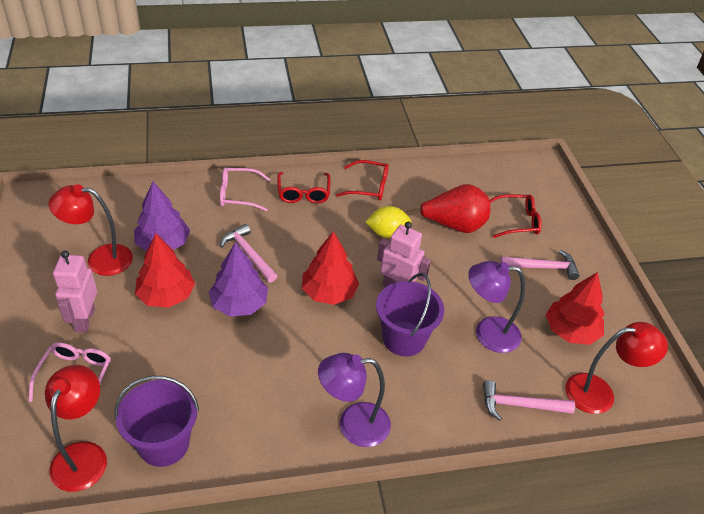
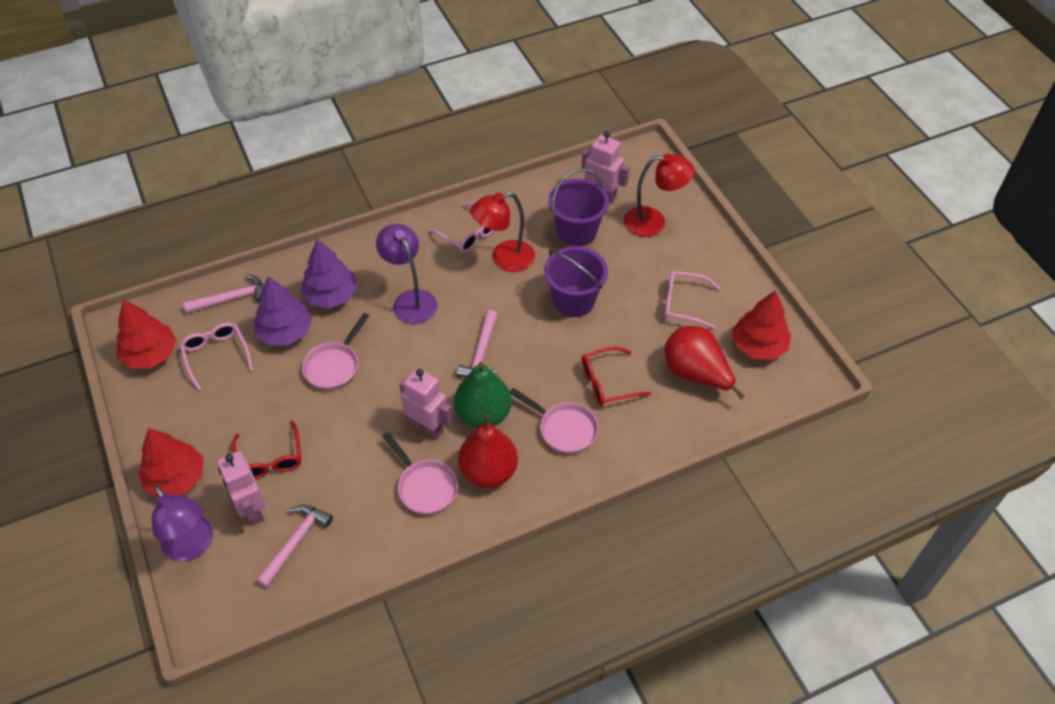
green pear: 0 -> 1
pink glasses: 2 -> 3
pink pan: 0 -> 3
pink robot: 2 -> 3
red glasses: 3 -> 2
red lamp: 3 -> 2
red pear: 1 -> 2
yellow lemon: 1 -> 0

